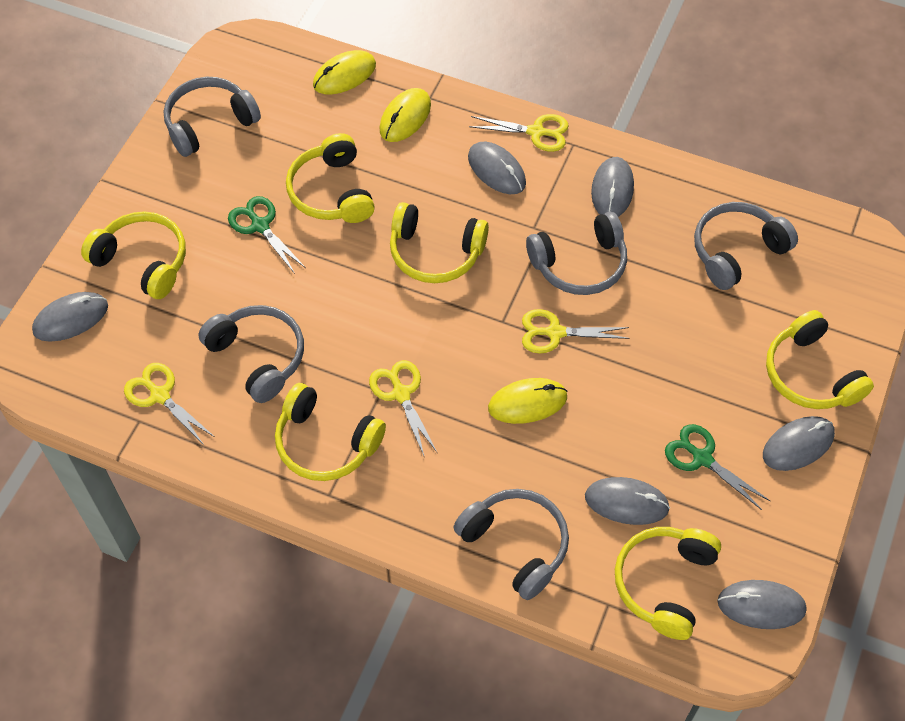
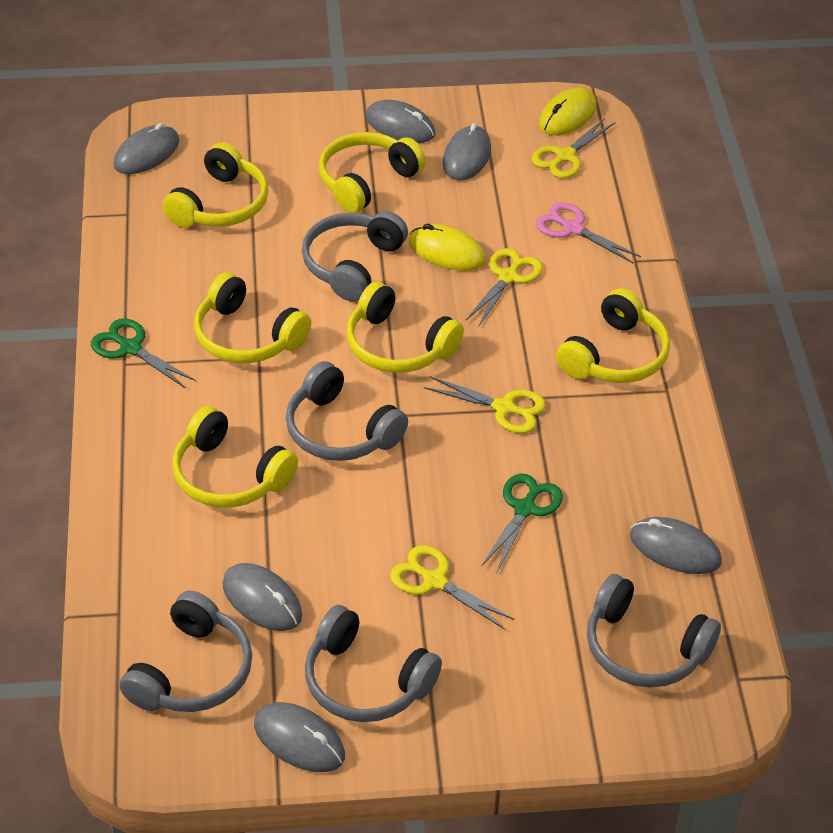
pink scissors: 0 -> 1
yellow mouse: 3 -> 2

